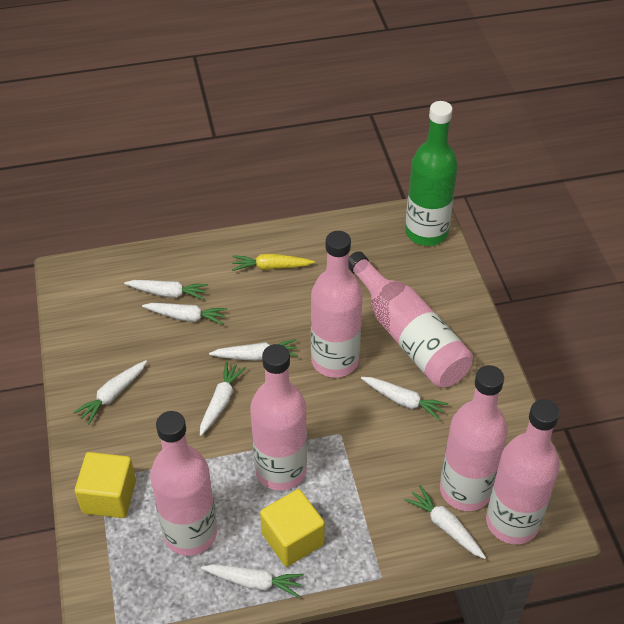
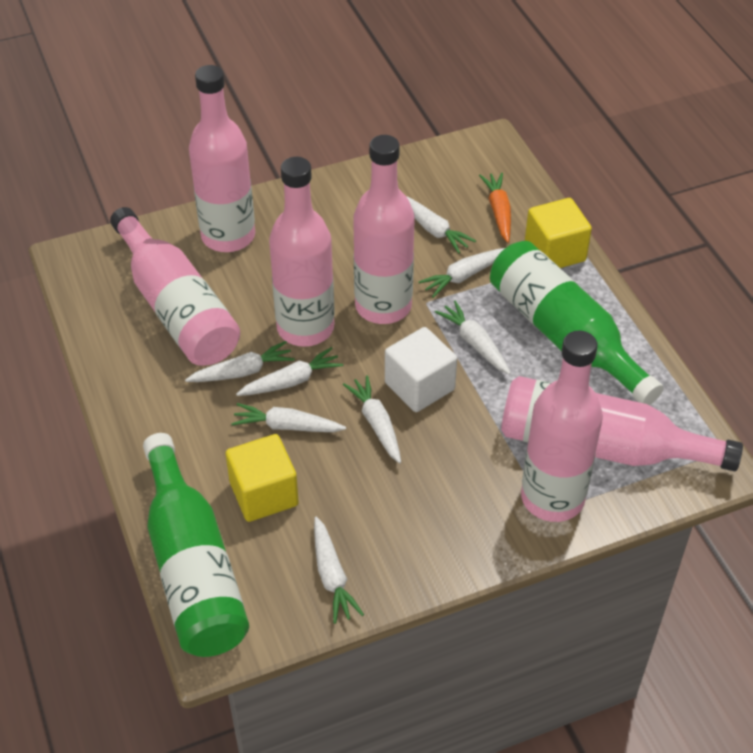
green bottle: 1 -> 2
orange carrot: 0 -> 1
white cube: 0 -> 1
yellow carrot: 1 -> 0

